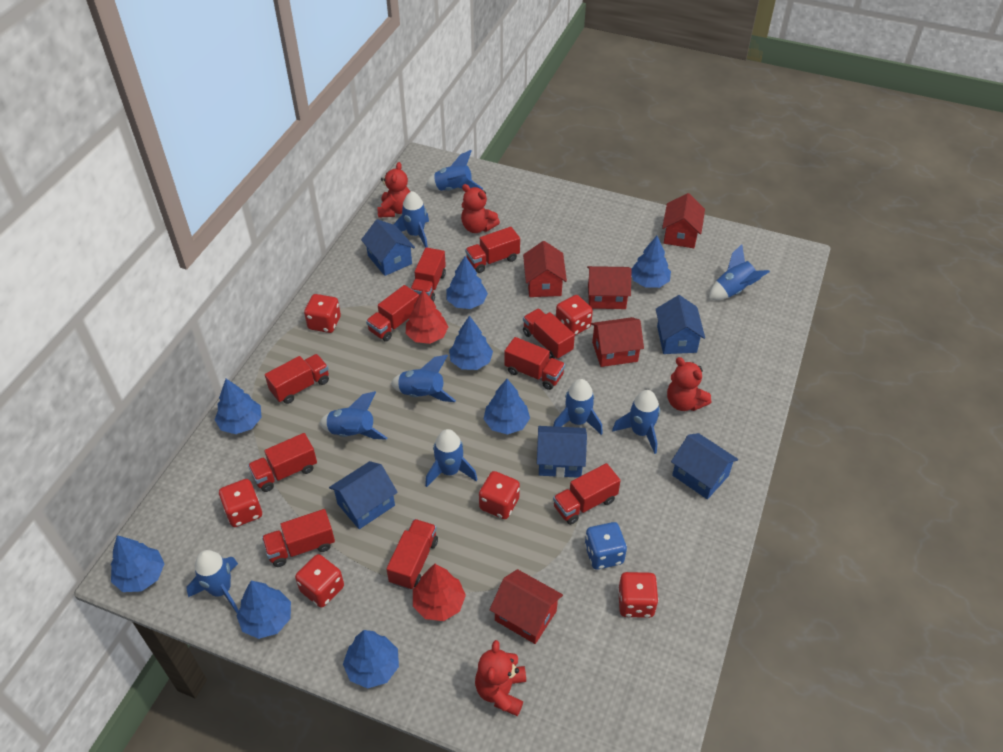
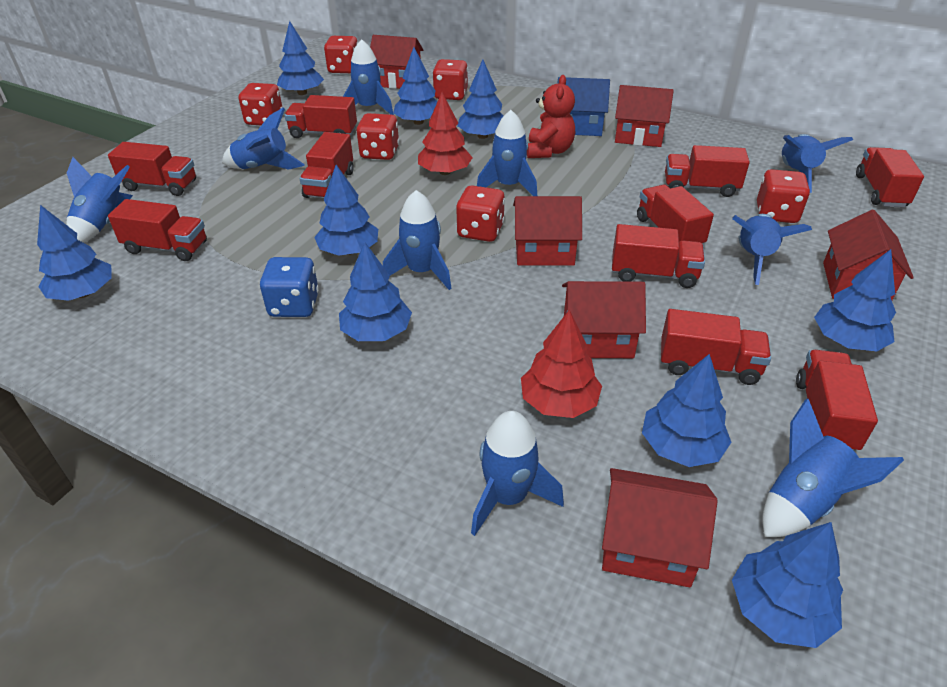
blue house: 5 -> 1
blue tree: 8 -> 9
red house: 5 -> 6
red teddy bear: 4 -> 1

